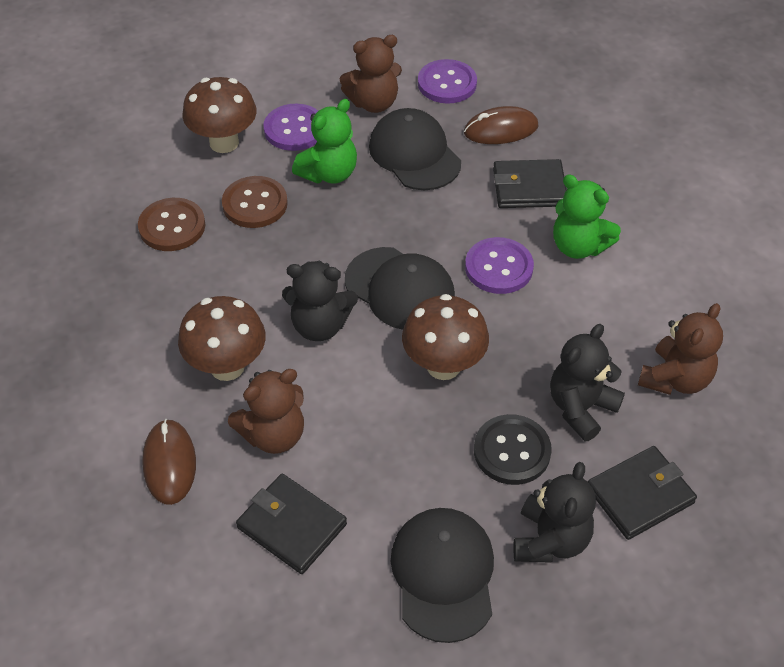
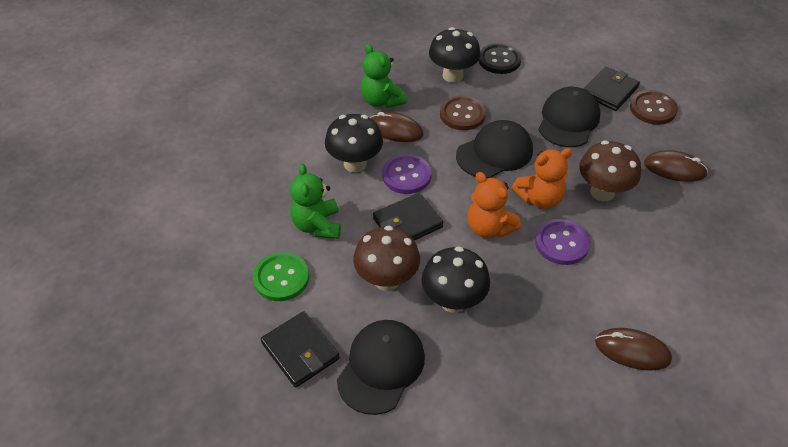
black mushroom: 0 -> 3
black teddy bear: 3 -> 0
brown mouse: 2 -> 3
brown mushroom: 3 -> 2
brown teddy bear: 3 -> 0
green button: 0 -> 1
orange teddy bear: 0 -> 2
purple button: 3 -> 2

